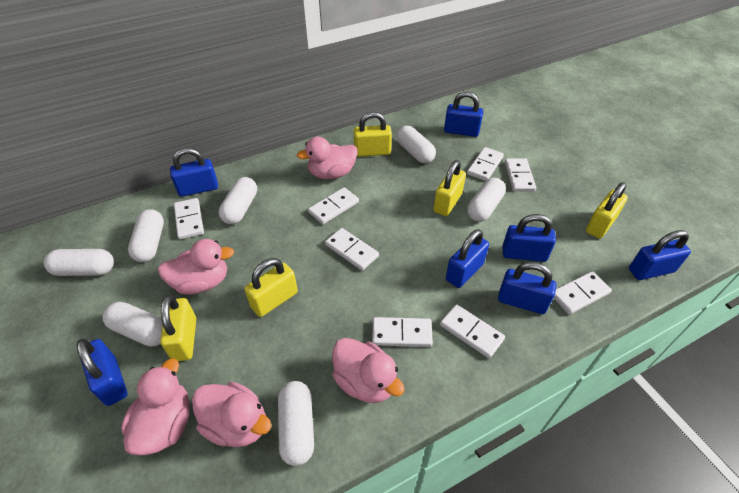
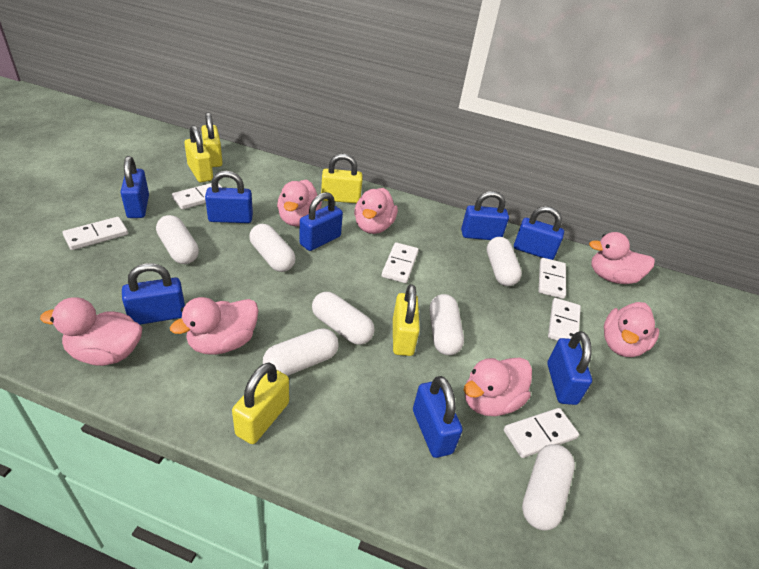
blue padlock: 7 -> 8
pink duck: 5 -> 7
white domino: 8 -> 6

